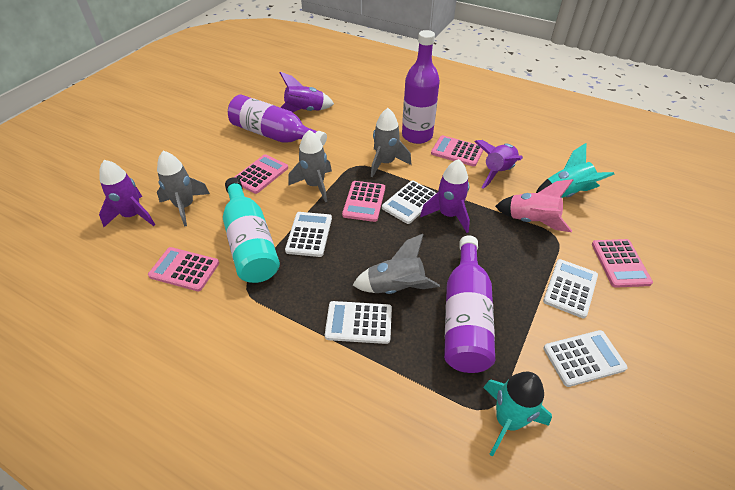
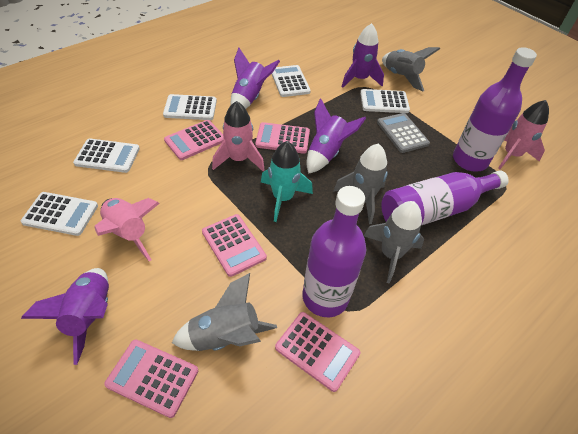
grey calculator: 0 -> 1
pink rocket: 1 -> 3
turquoise bottle: 1 -> 0
turquoise rocket: 2 -> 1

